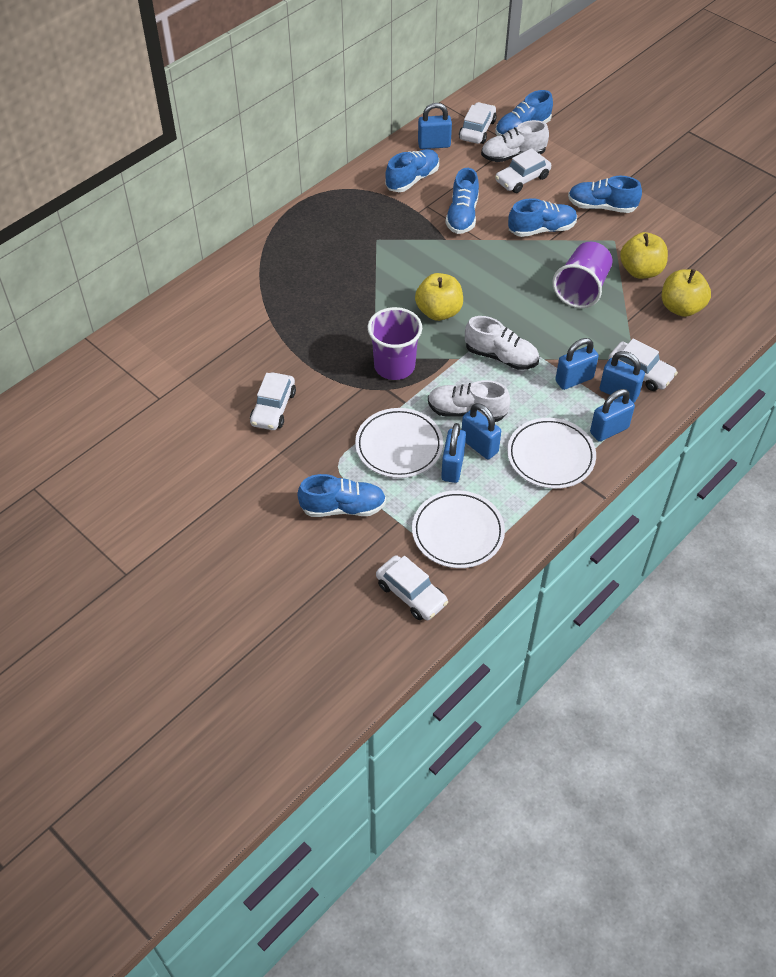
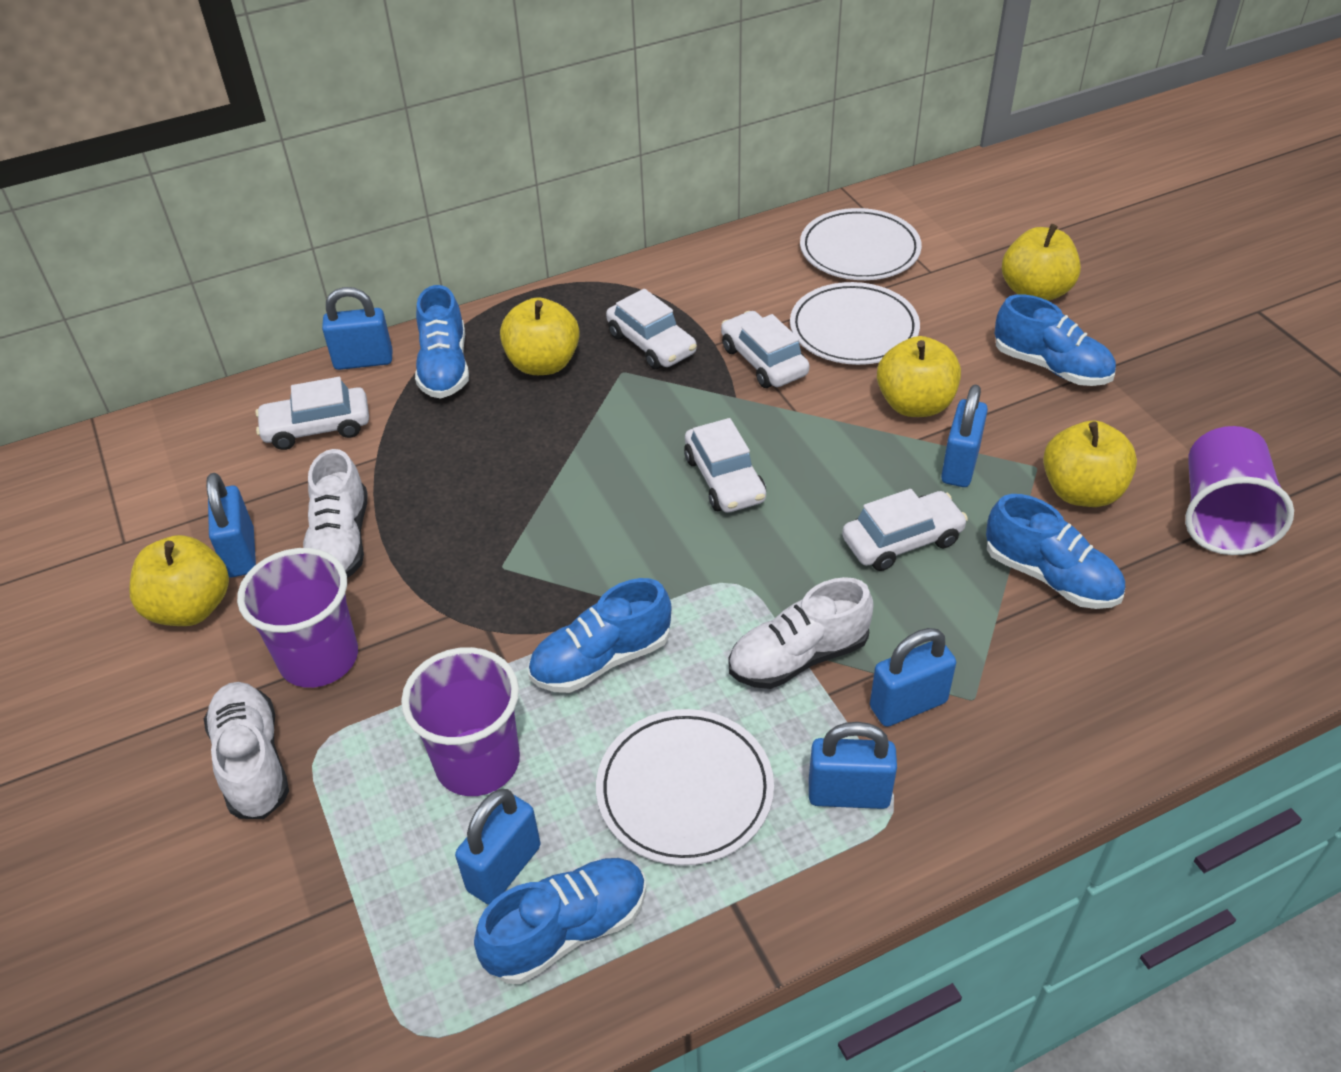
blue shoe: 6 -> 5
purple cup: 2 -> 3
yellow apple: 3 -> 5

